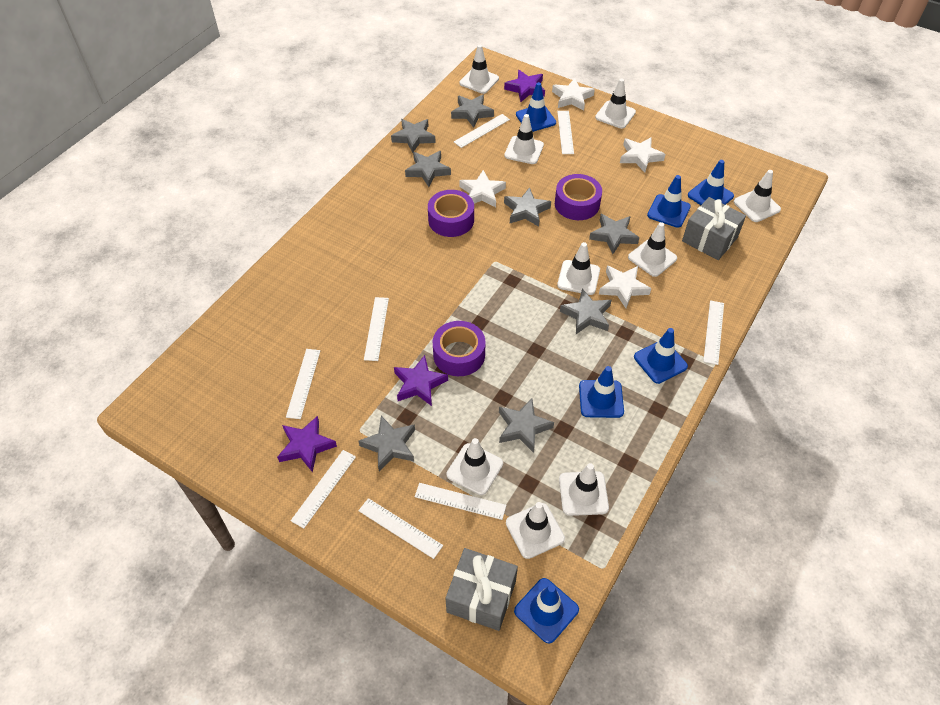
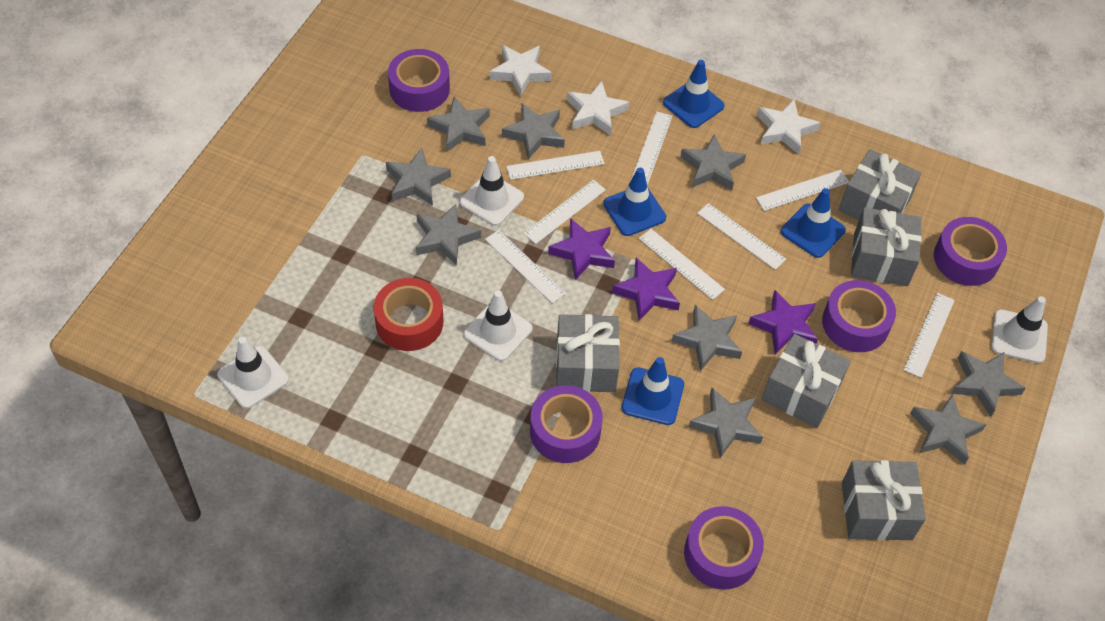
blue traffic cone: 6 -> 4
grey gift: 2 -> 5
grey star: 8 -> 9
purple tape: 3 -> 5
red tape: 0 -> 1
white star: 4 -> 3
white traffic cone: 9 -> 4

